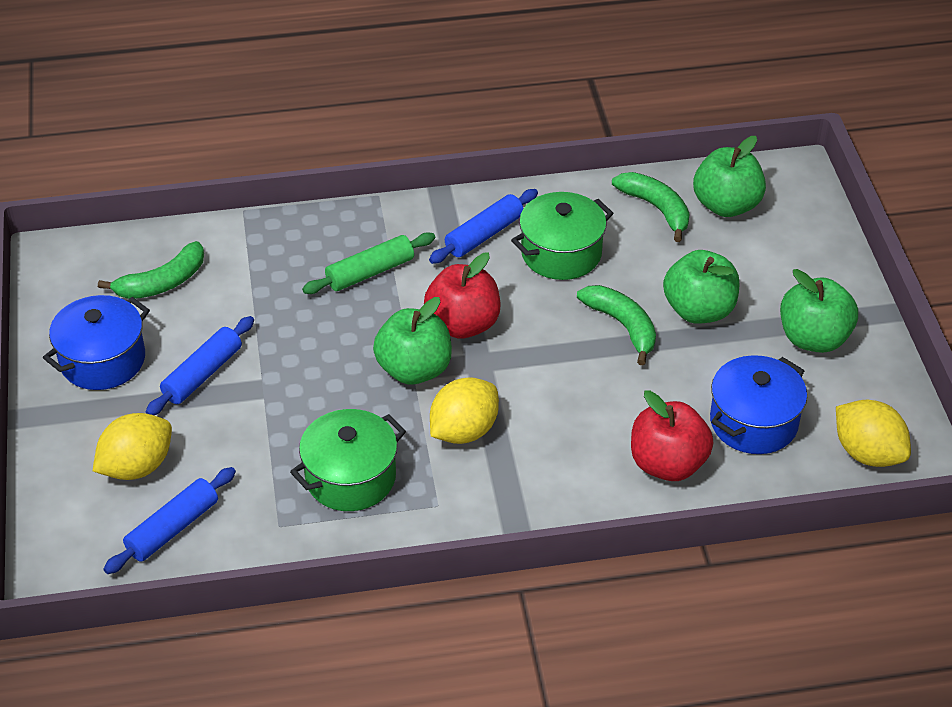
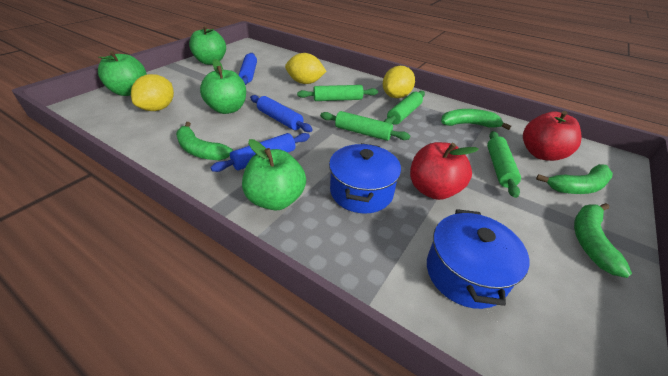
green banana: 3 -> 4
green pot: 2 -> 0
green rolling pin: 1 -> 4

